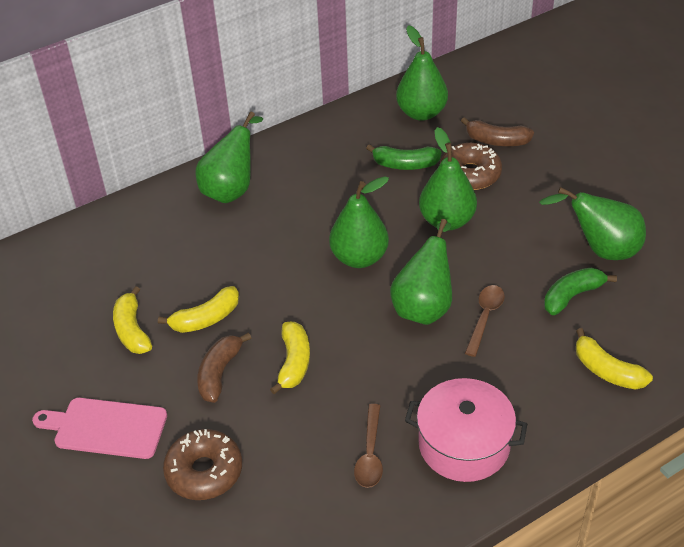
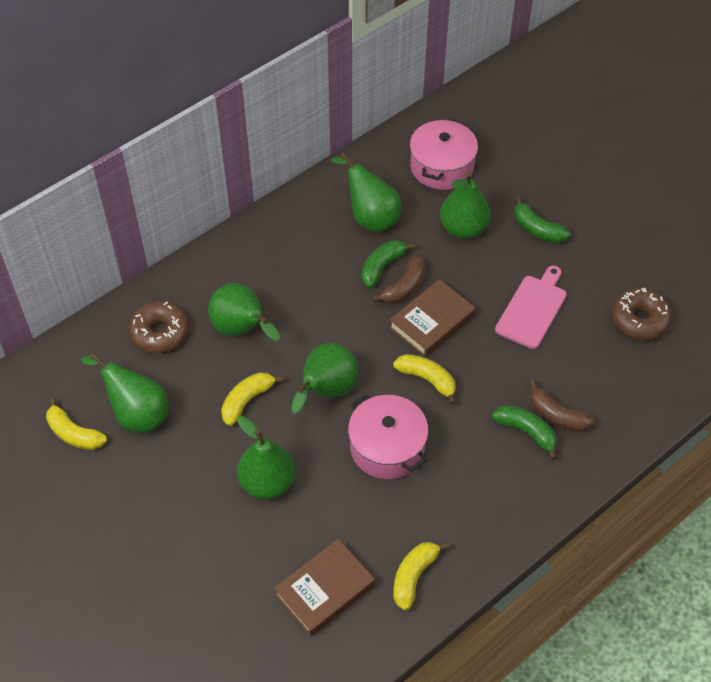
brown book: 0 -> 2
brown spoon: 2 -> 0
green banana: 2 -> 3
pink pot: 1 -> 2

